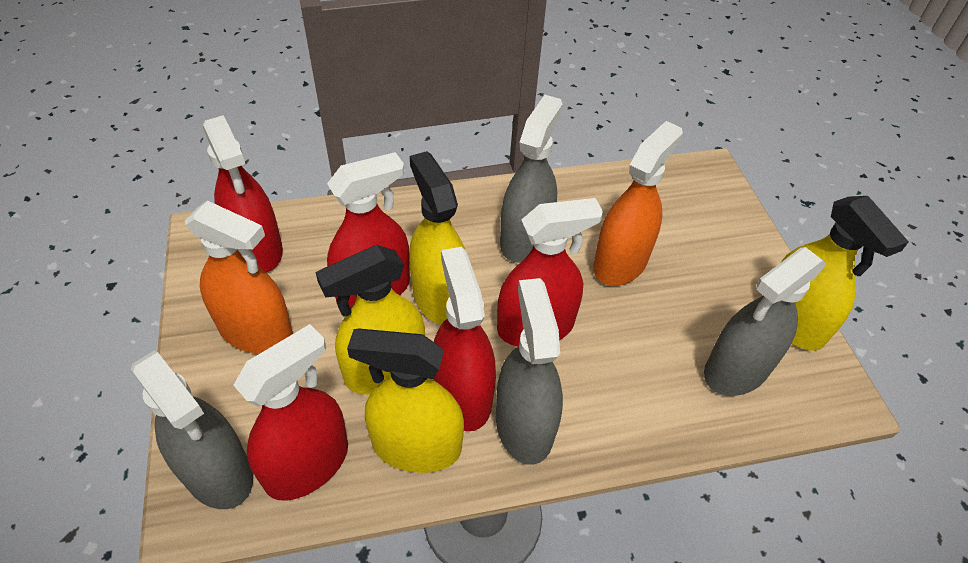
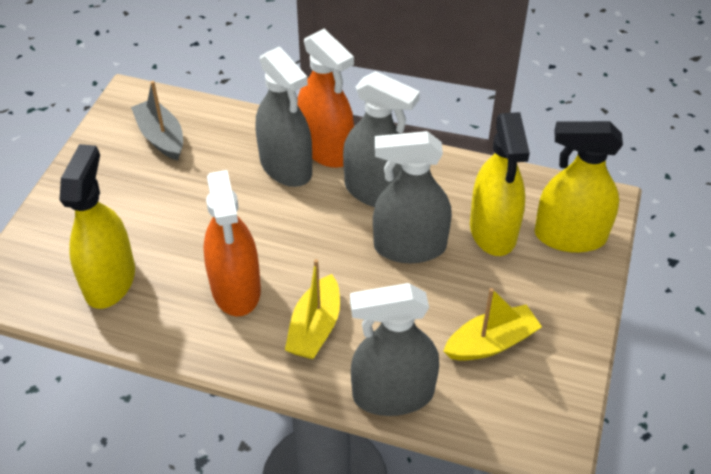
grey boat: 0 -> 1
red spray bottle: 5 -> 0
yellow boat: 0 -> 2
yellow spray bottle: 4 -> 3

